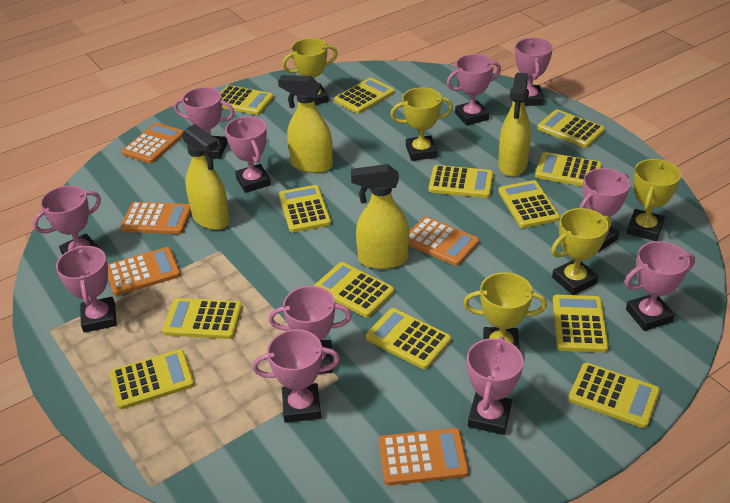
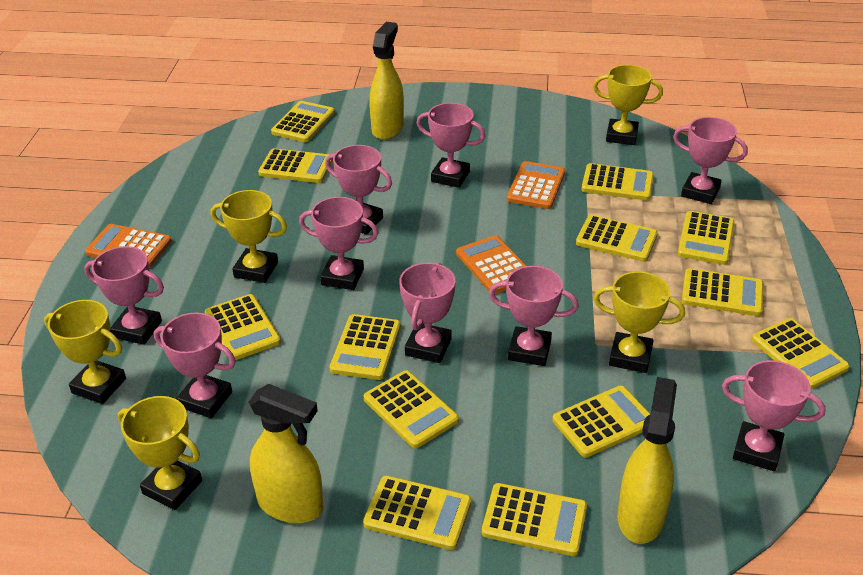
orange calculator: 5 -> 3
pink trophy: 11 -> 9
yellow spray bottle: 4 -> 3

